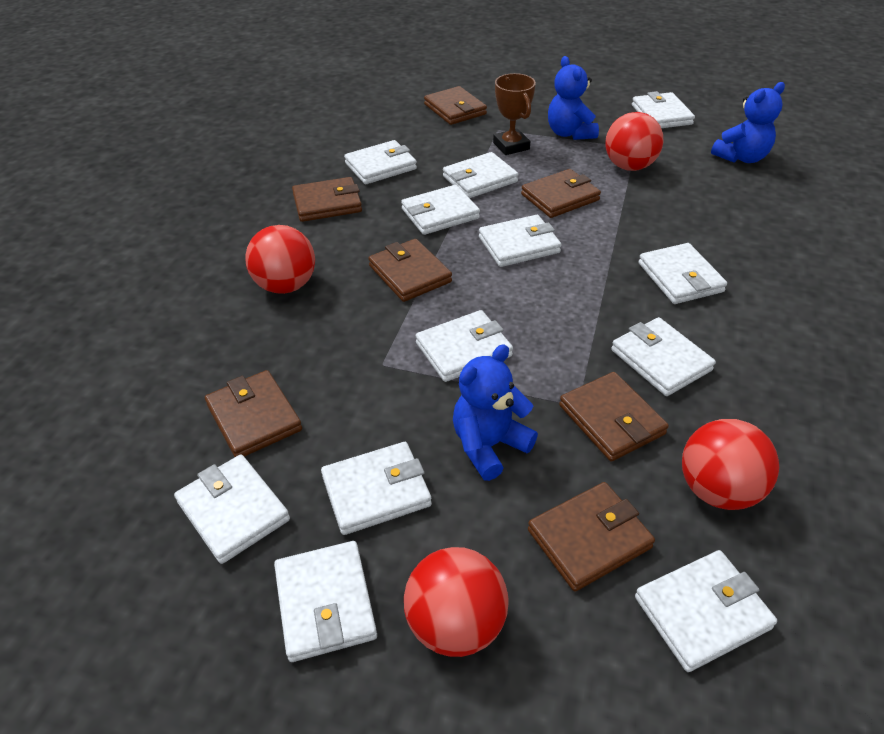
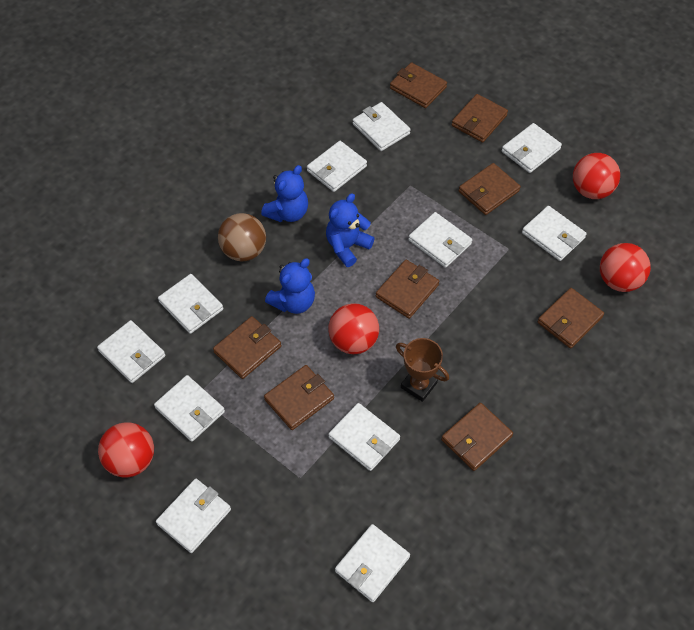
brown ball: 0 -> 1
brown wallet: 7 -> 8
white wallet: 12 -> 11

